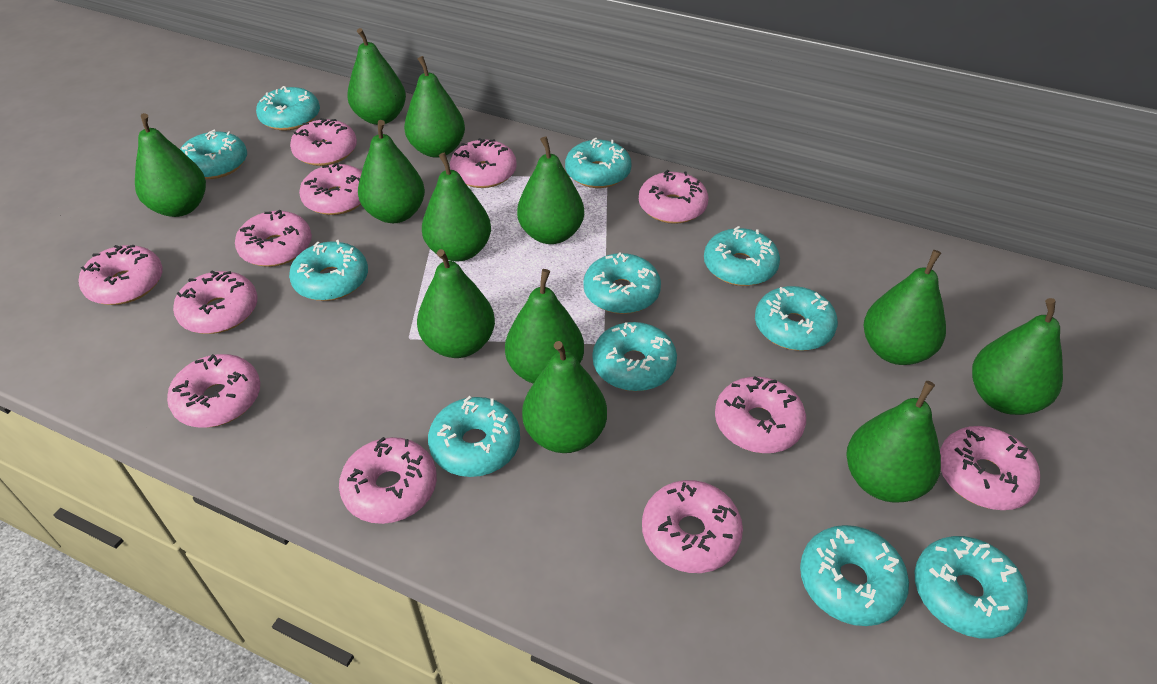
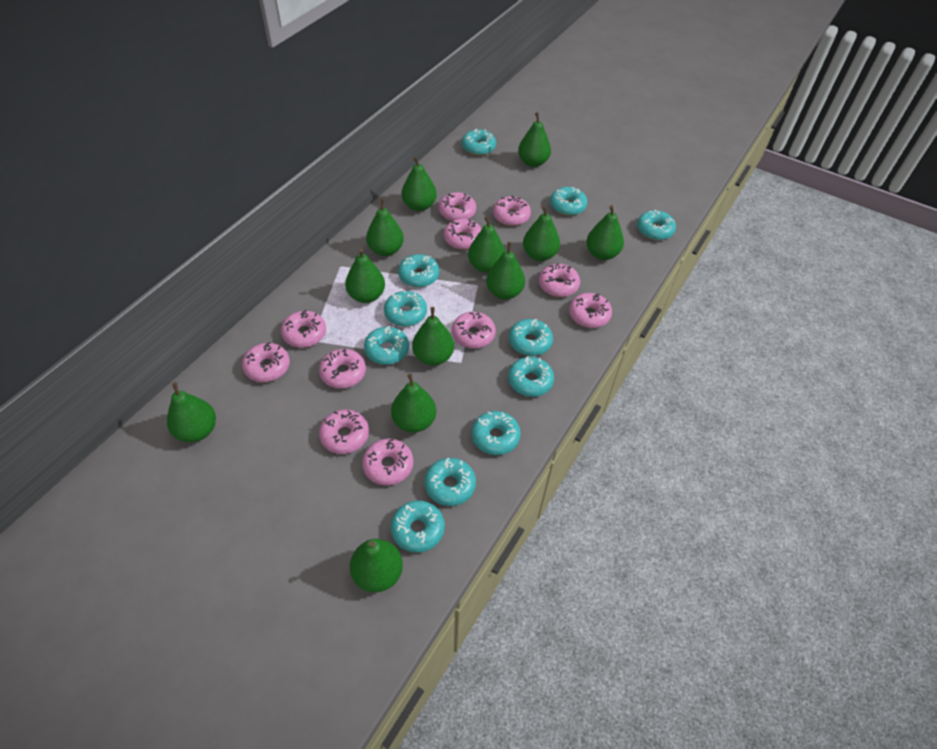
pink donut: 12 -> 11

